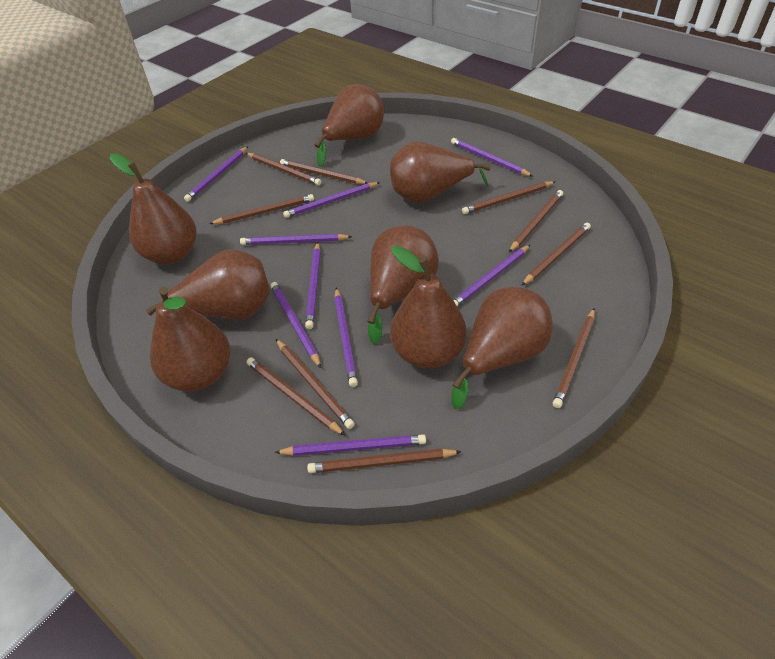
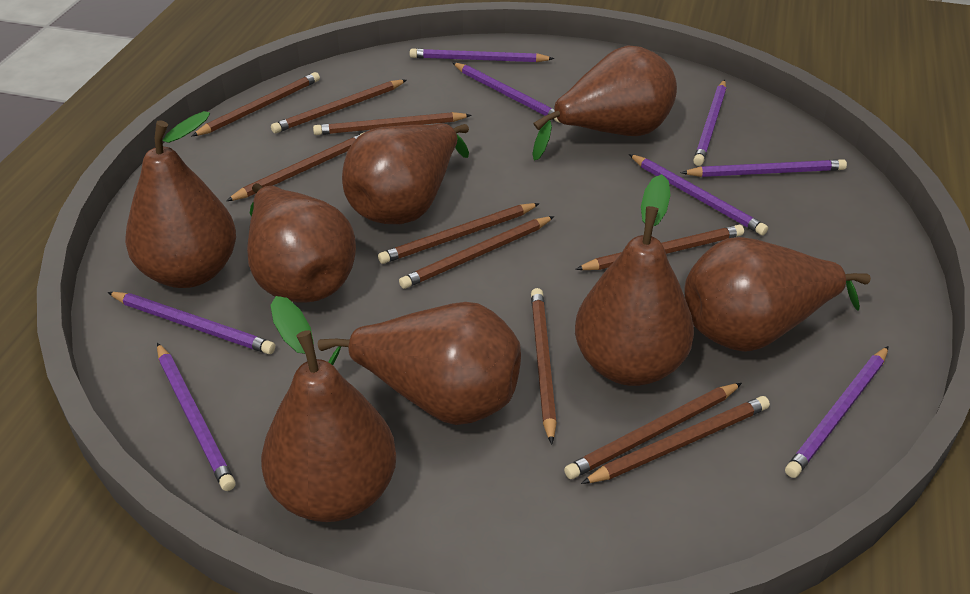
purple pencil: 9 -> 8

